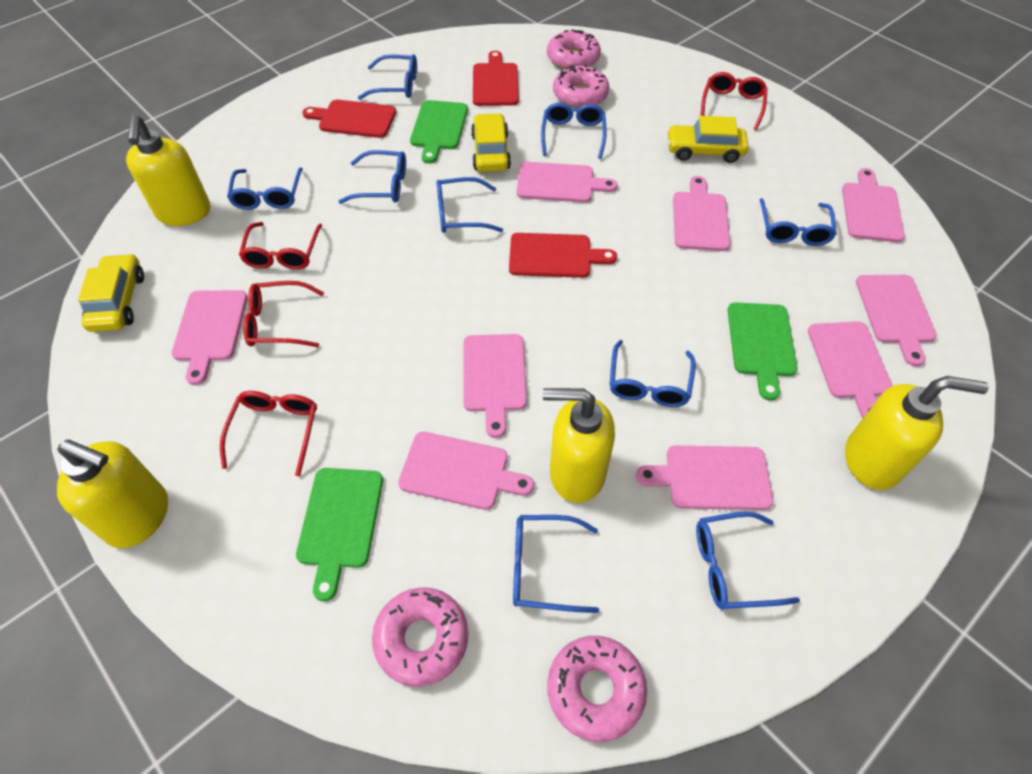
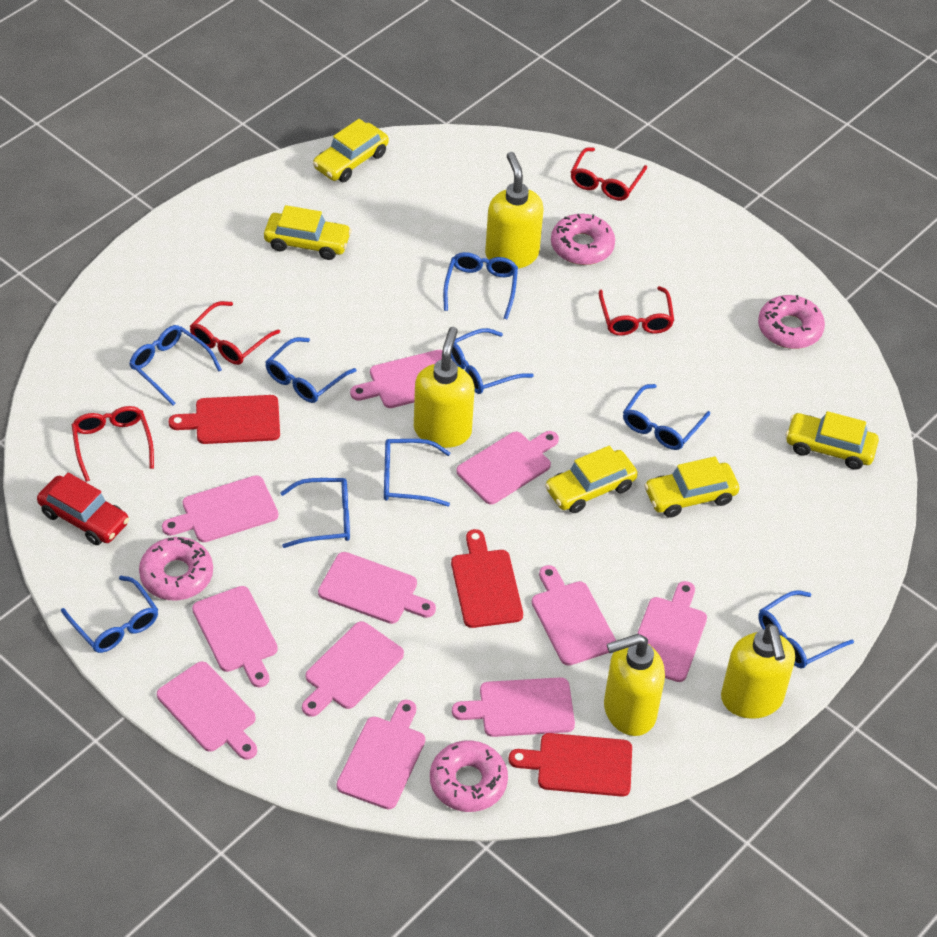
green cutting board: 3 -> 0
pink cutting board: 9 -> 11
red car: 0 -> 1
yellow car: 3 -> 5

